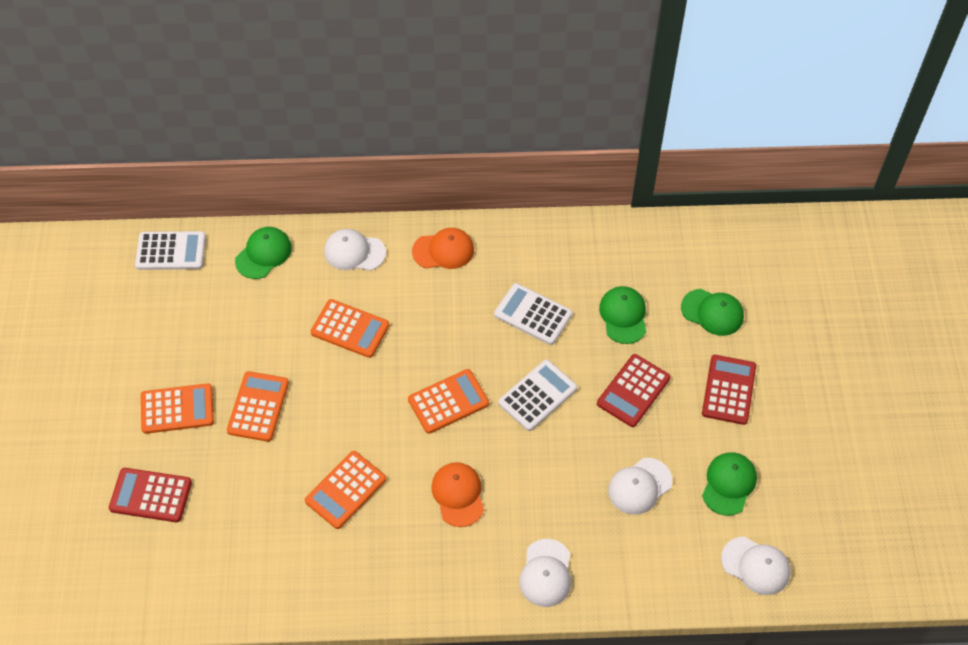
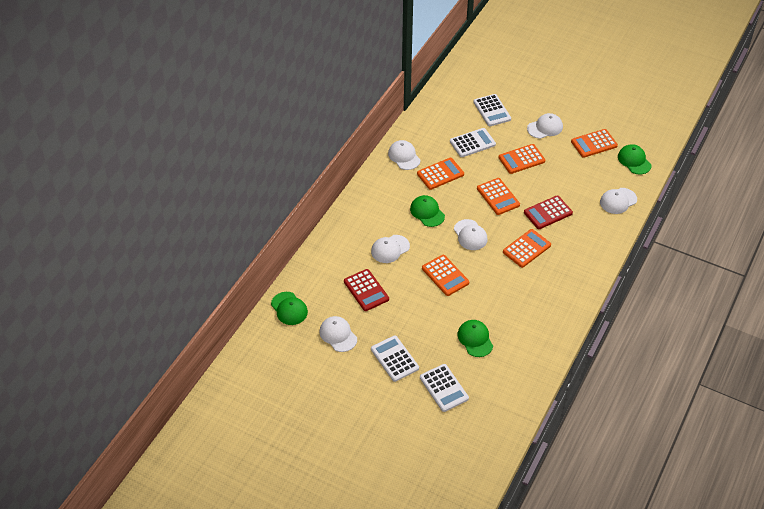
orange calculator: 5 -> 6
orange cap: 2 -> 0
red calculator: 3 -> 2
white calculator: 3 -> 4
white cap: 4 -> 6

